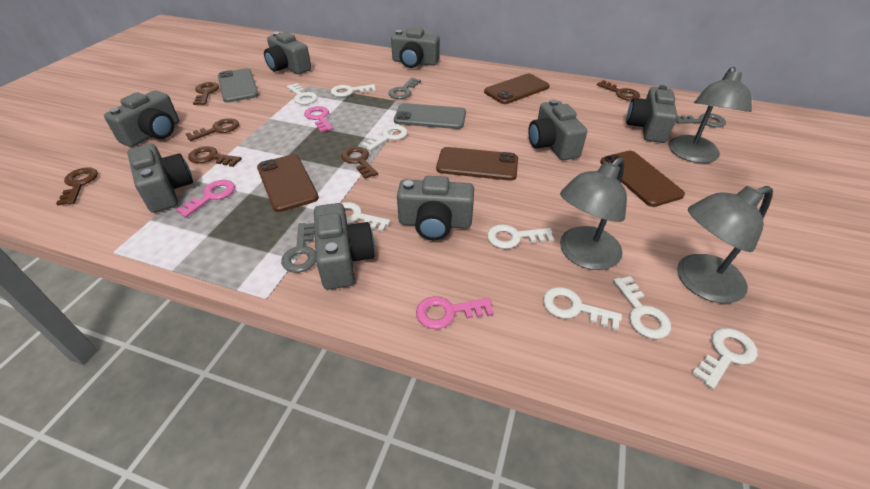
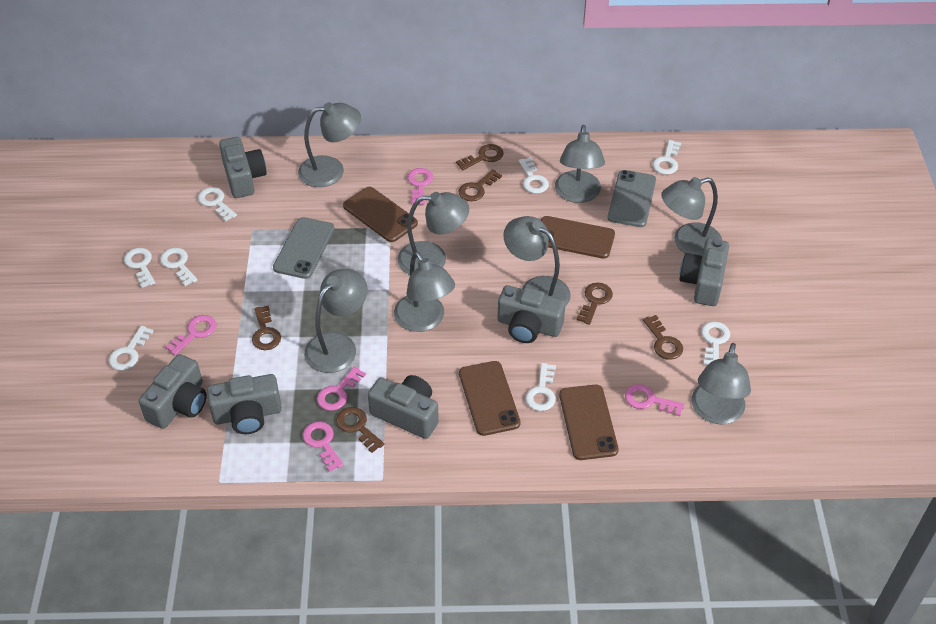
grey camera: 8 -> 6
grey key: 3 -> 0
grey lamp: 3 -> 8
pink key: 3 -> 5

